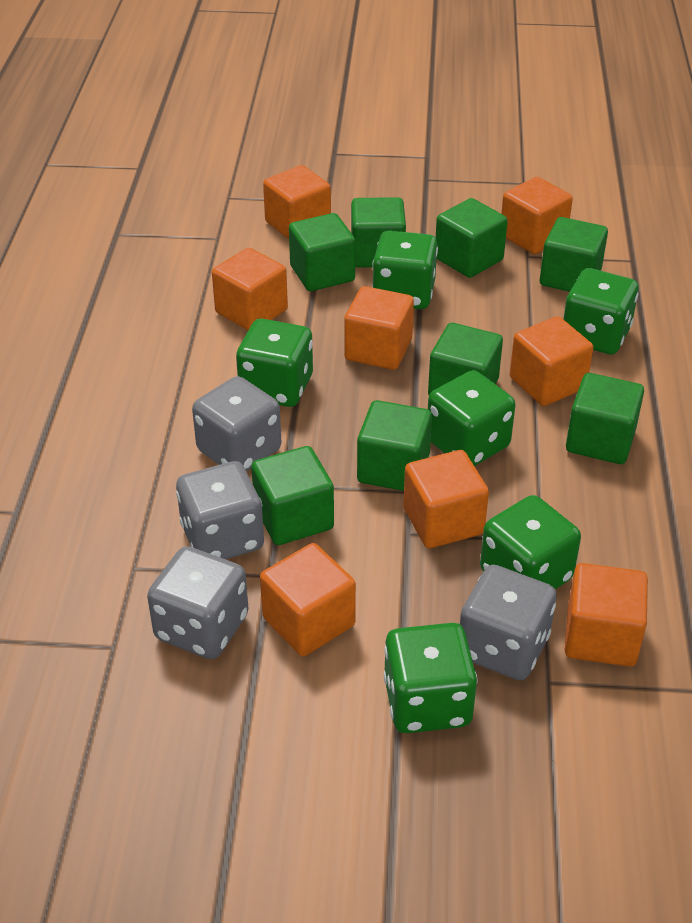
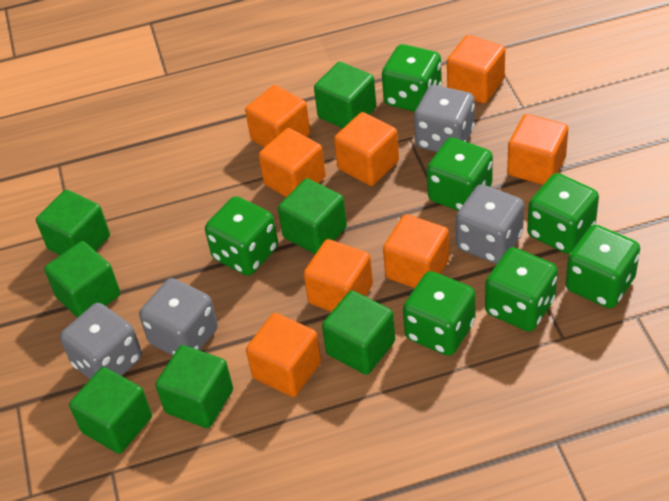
green cube: 8 -> 7
green dice: 6 -> 7

